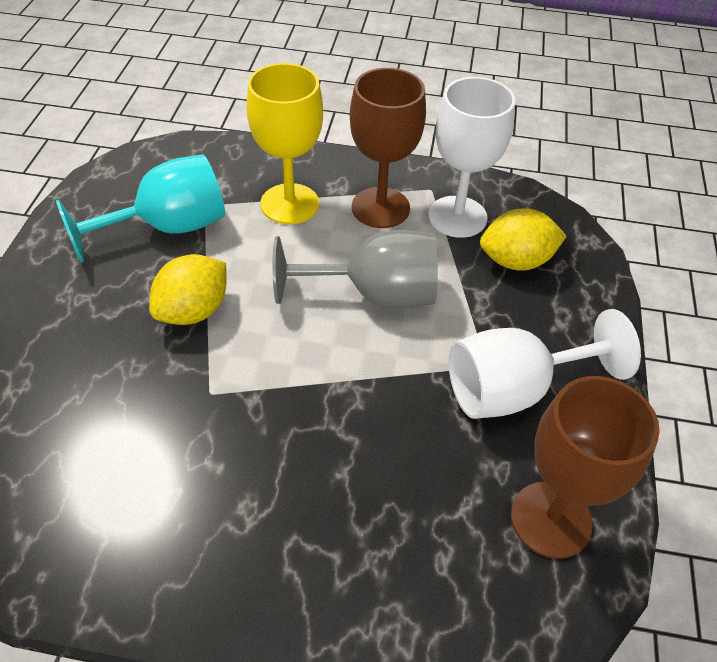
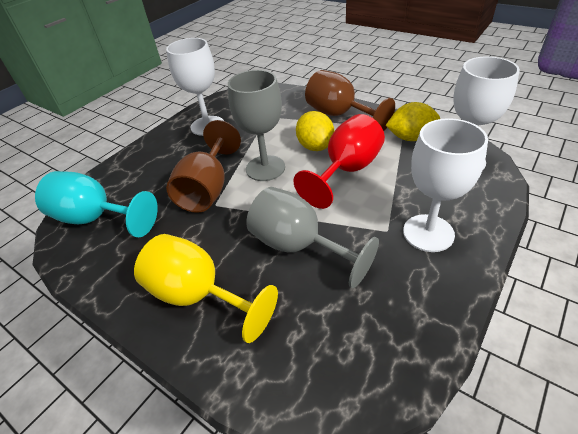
grey goblet: 1 -> 2
red goblet: 0 -> 1
white goblet: 2 -> 3

